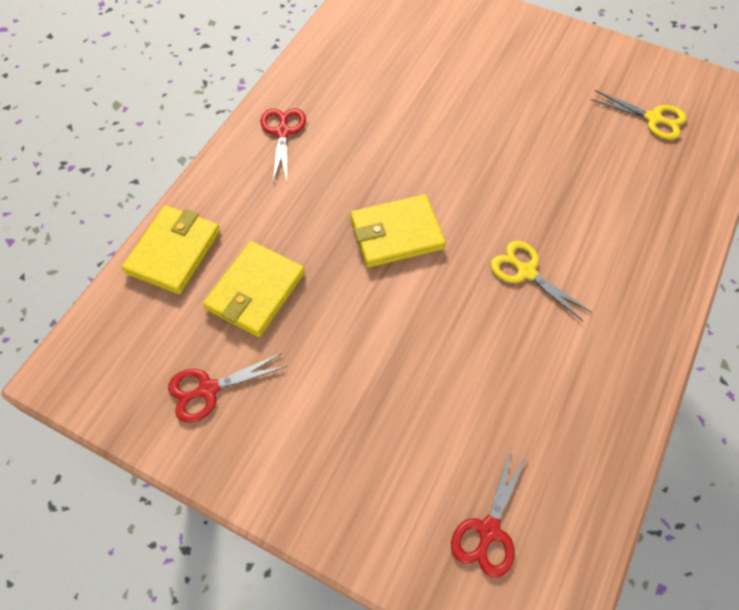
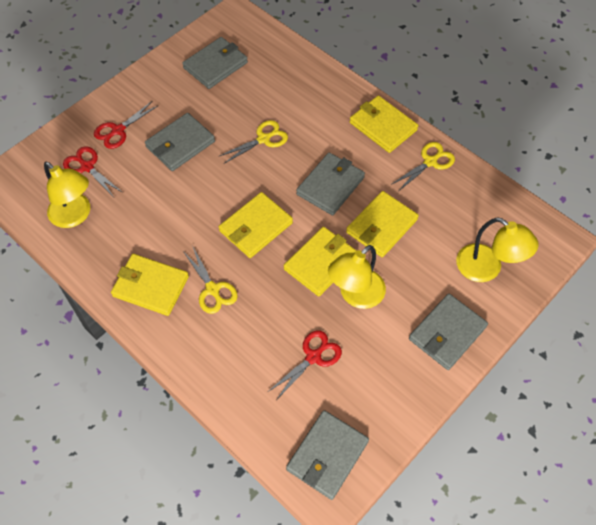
grey wallet: 0 -> 5
yellow lamp: 0 -> 3
yellow scissors: 2 -> 3
yellow wallet: 3 -> 5

